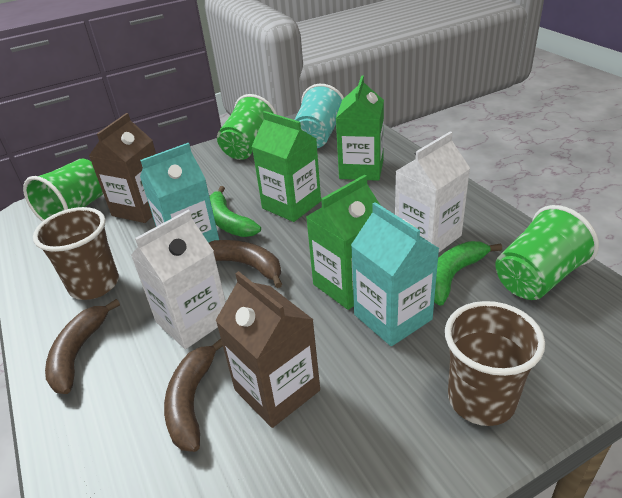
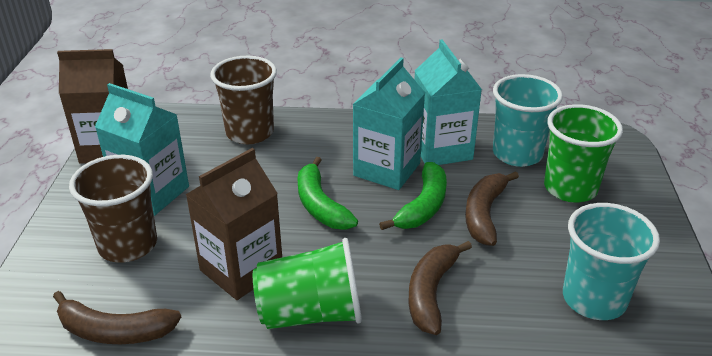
green carton: 3 -> 0
green cup: 3 -> 2
turquoise carton: 2 -> 3
turquoise cup: 1 -> 2
white carton: 2 -> 0

